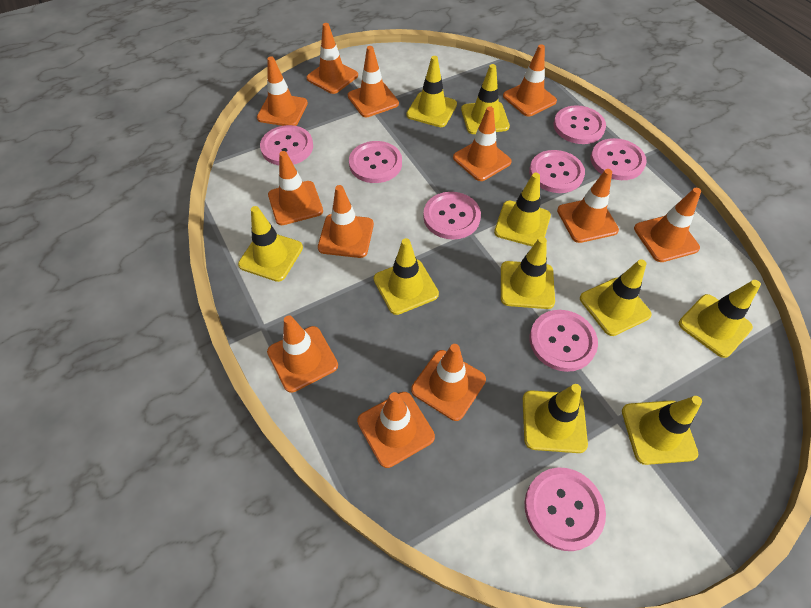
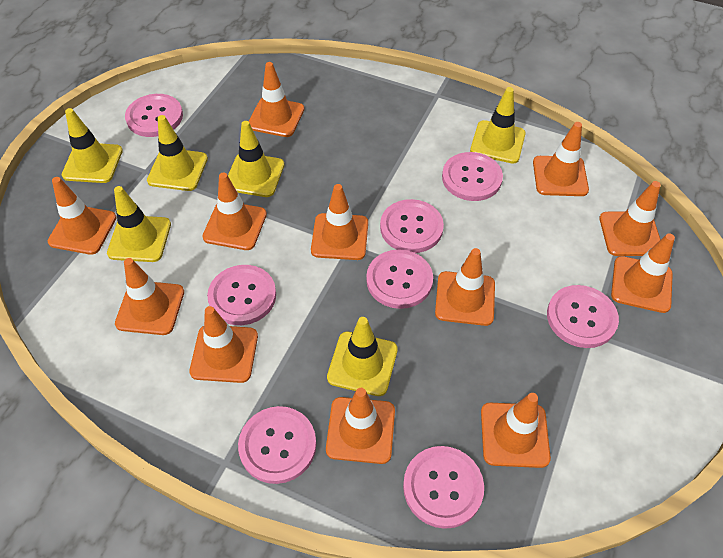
yellow traffic cone: 10 -> 6

